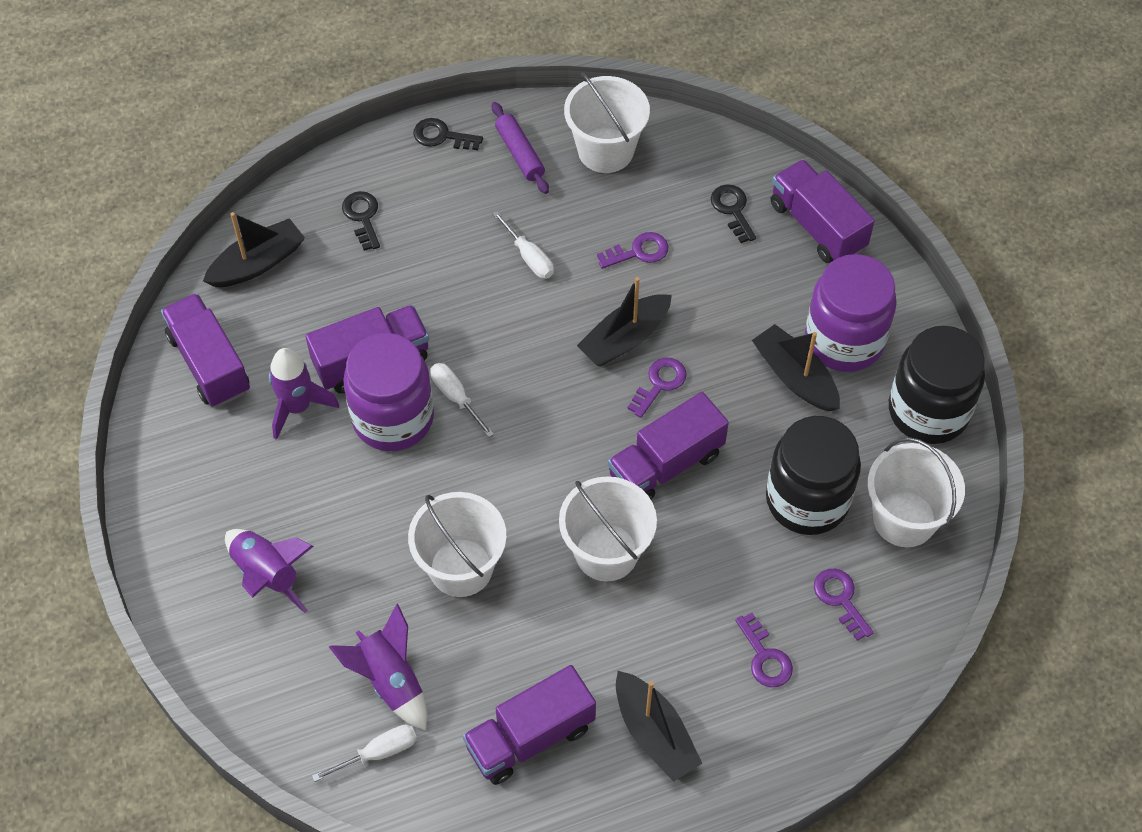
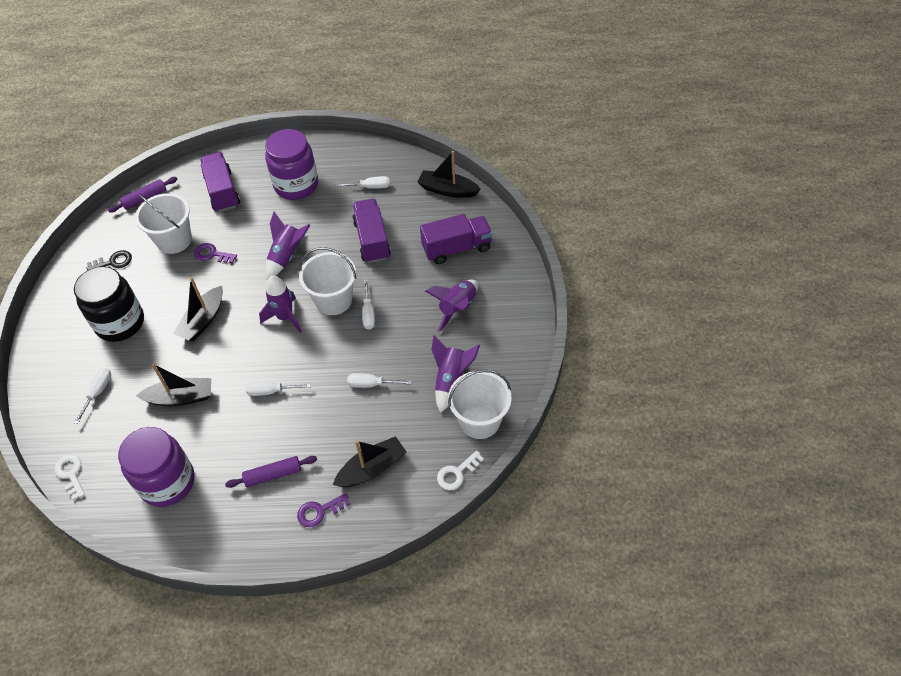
black jar: 2 -> 1
black key: 3 -> 1
purple key: 4 -> 2
purple rocket: 3 -> 4
purple rolling pin: 1 -> 2
purple truck: 5 -> 3
white bucket: 4 -> 3
white key: 0 -> 2
white screwdriver: 3 -> 5

